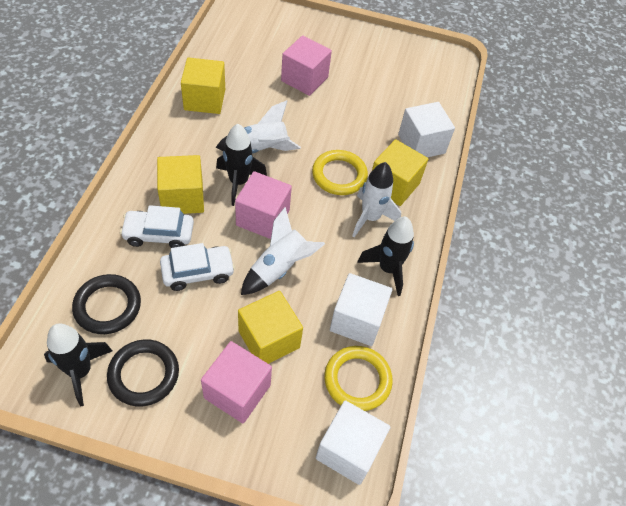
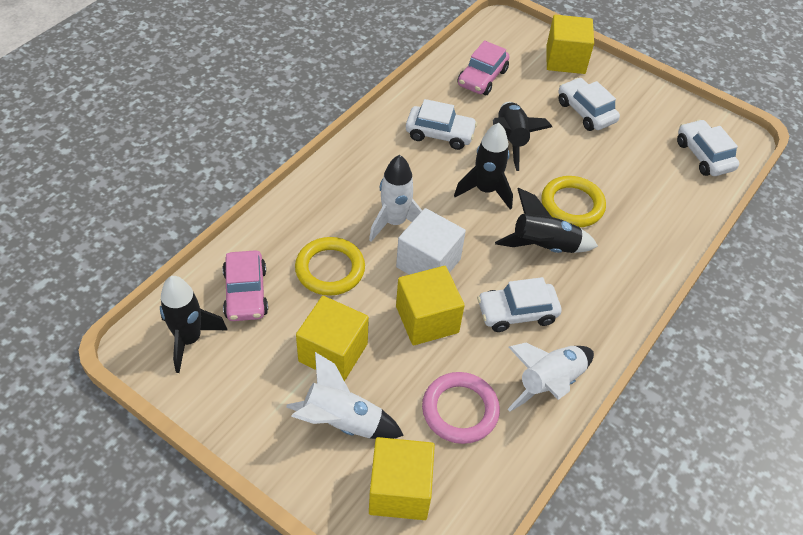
black ring: 2 -> 0
black rocket: 3 -> 4
pink car: 0 -> 2
pink cube: 3 -> 0
pink ring: 0 -> 1
white car: 2 -> 4
white cube: 3 -> 1

